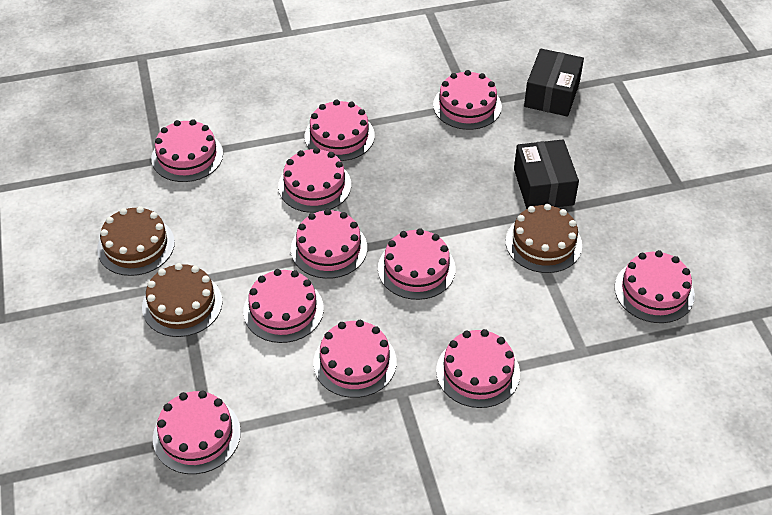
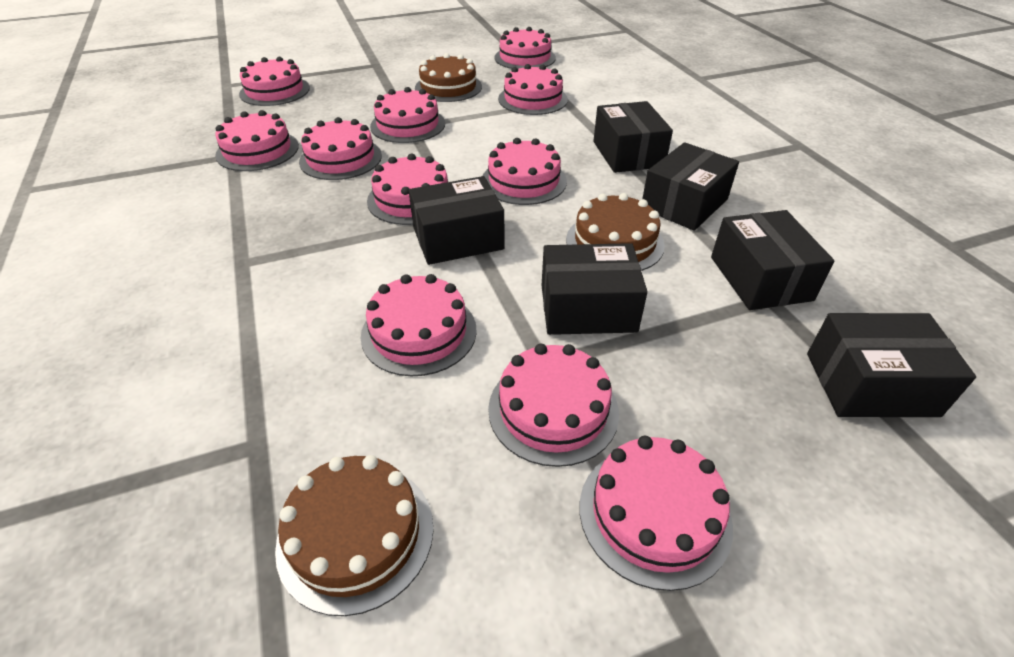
black box: 2 -> 6

